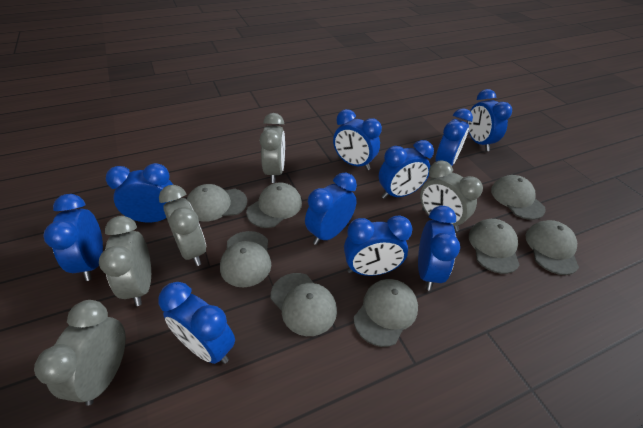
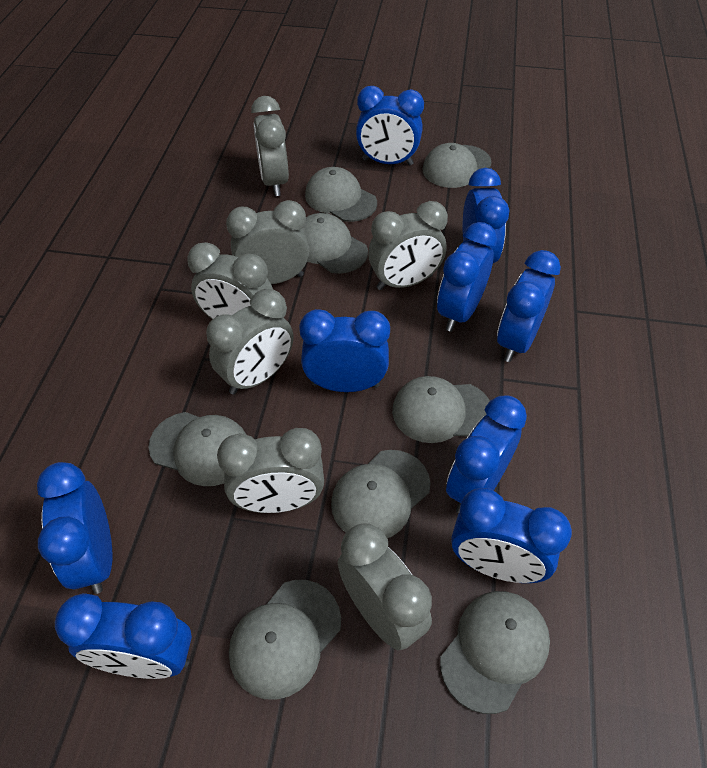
blue clock: 10 -> 9
grey clock: 5 -> 7

